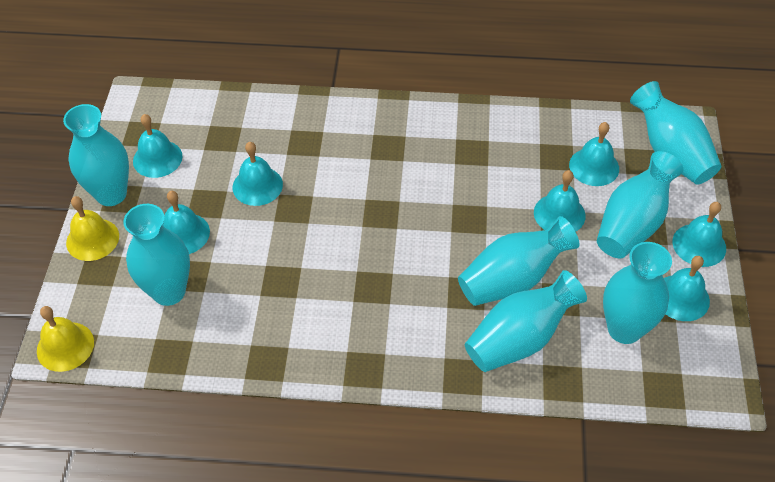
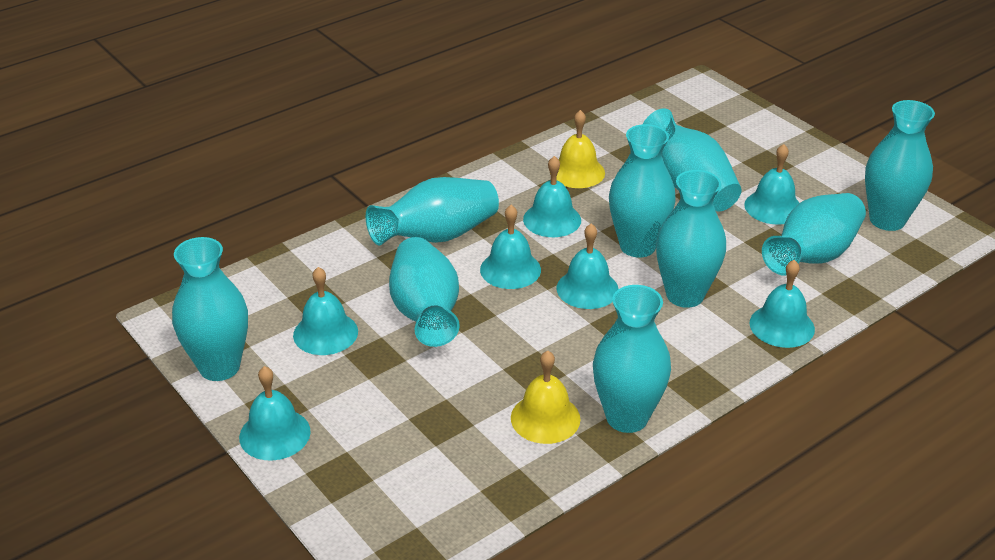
turquoise vase: 7 -> 9

